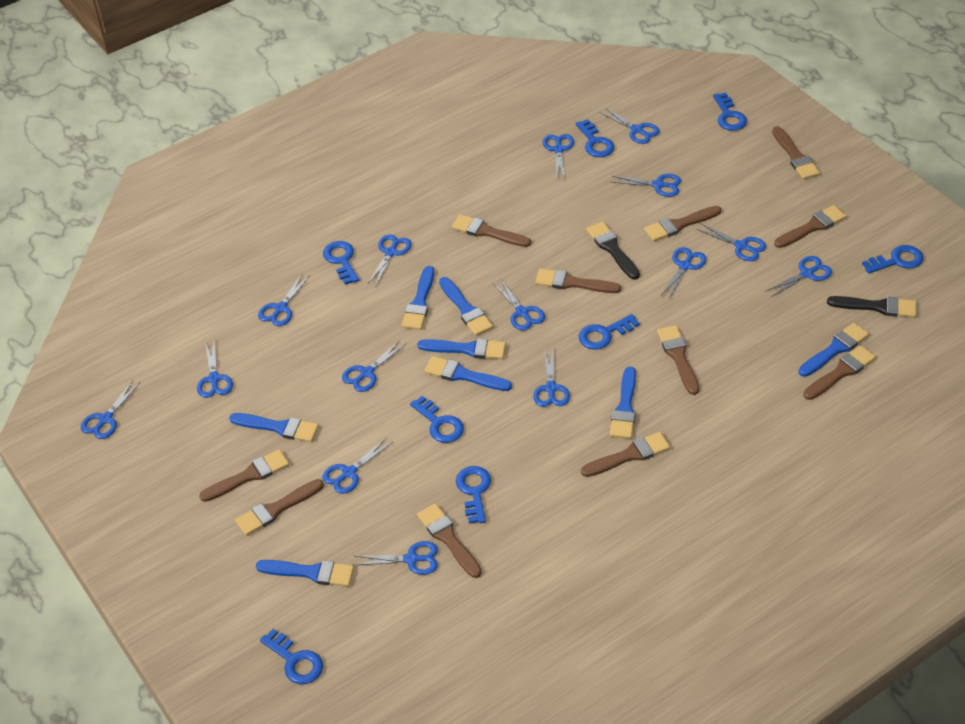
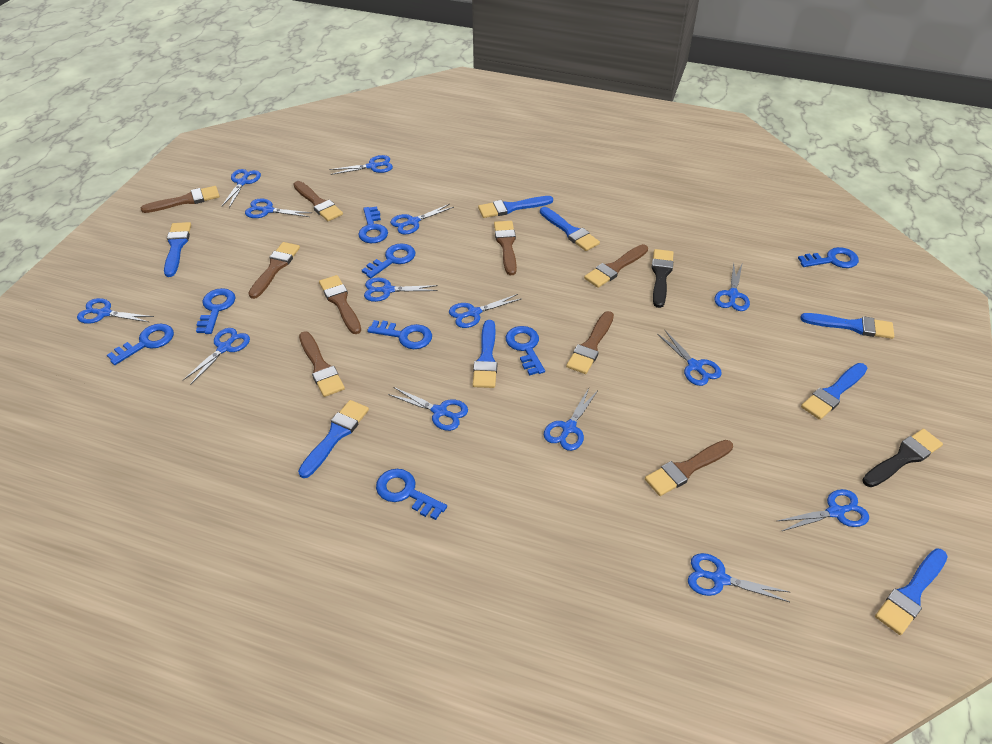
blue scissors: 15 -> 14
brown brush: 11 -> 9

